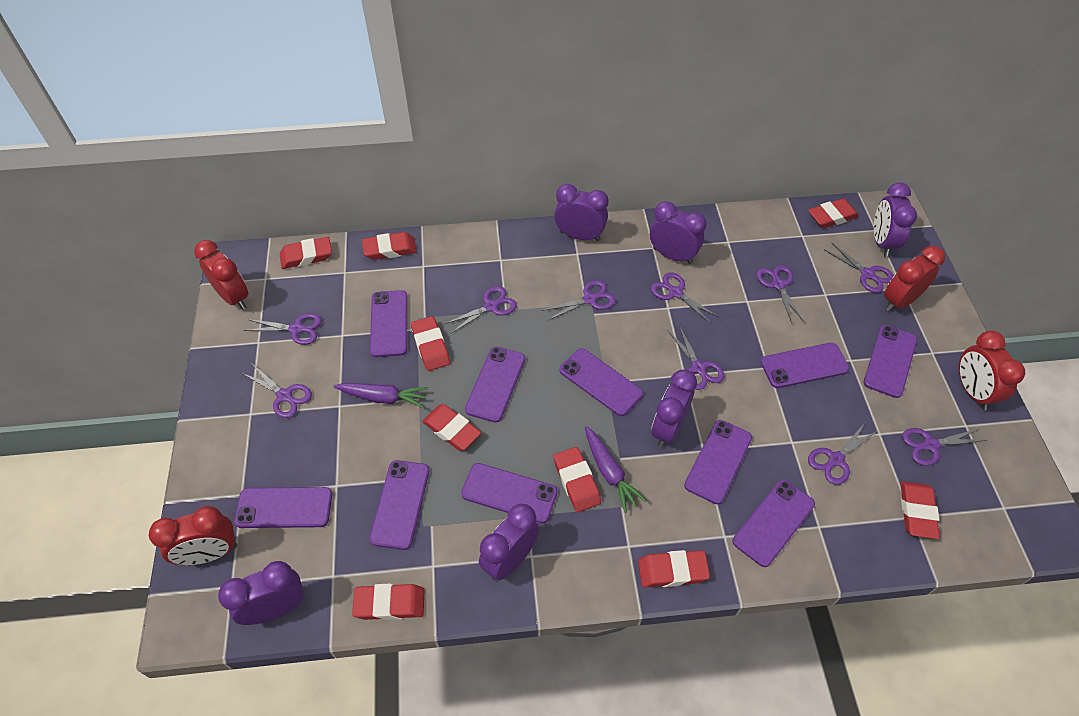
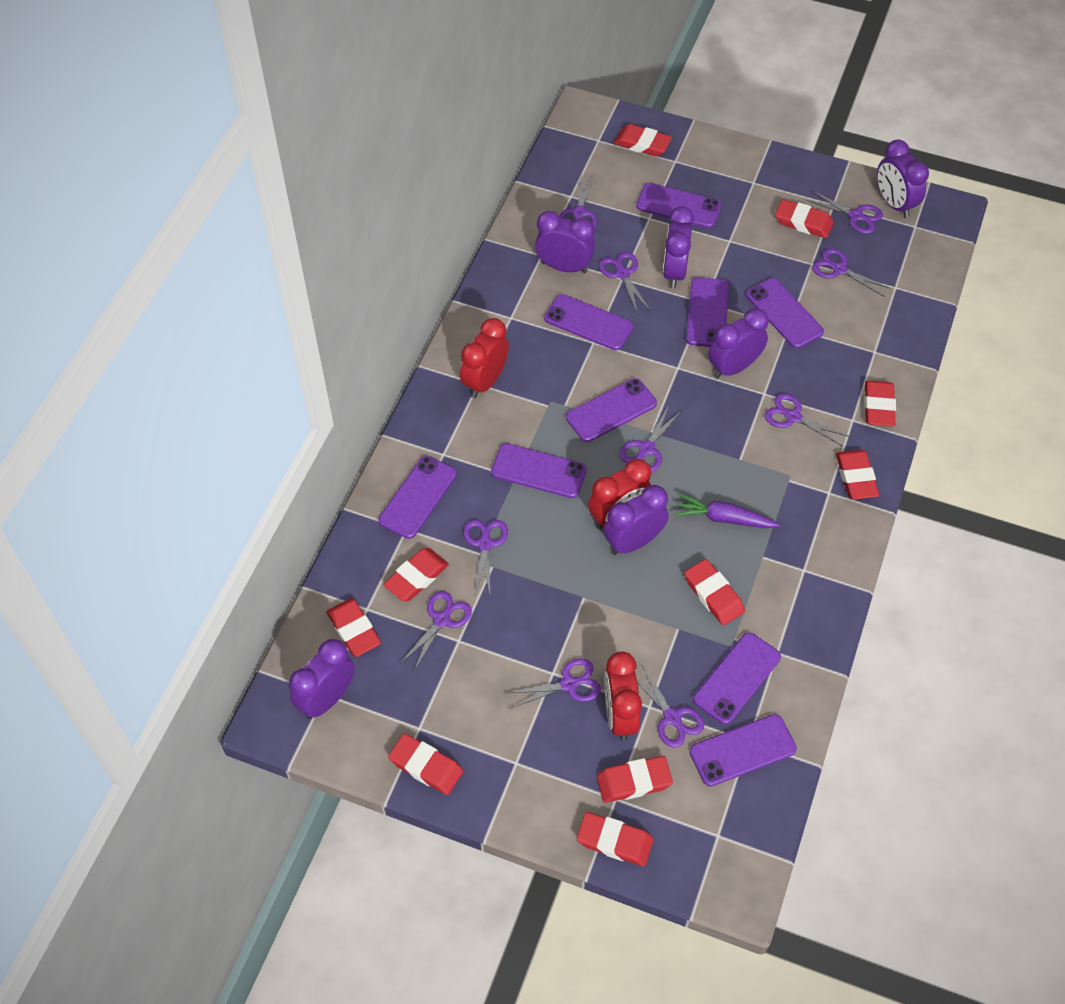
purple carrot: 2 -> 1
purple phone: 10 -> 9
red clock: 4 -> 3
red eraser: 9 -> 10

